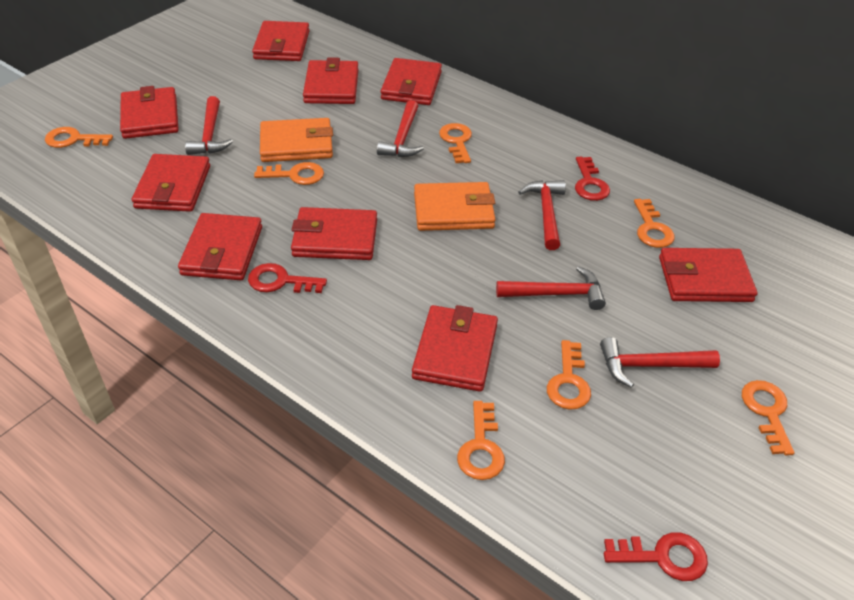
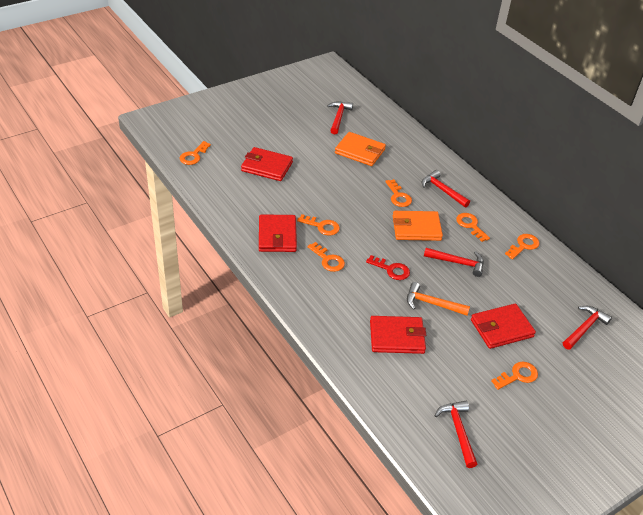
orange hammer: 0 -> 1
red key: 3 -> 1
red wallet: 9 -> 4

